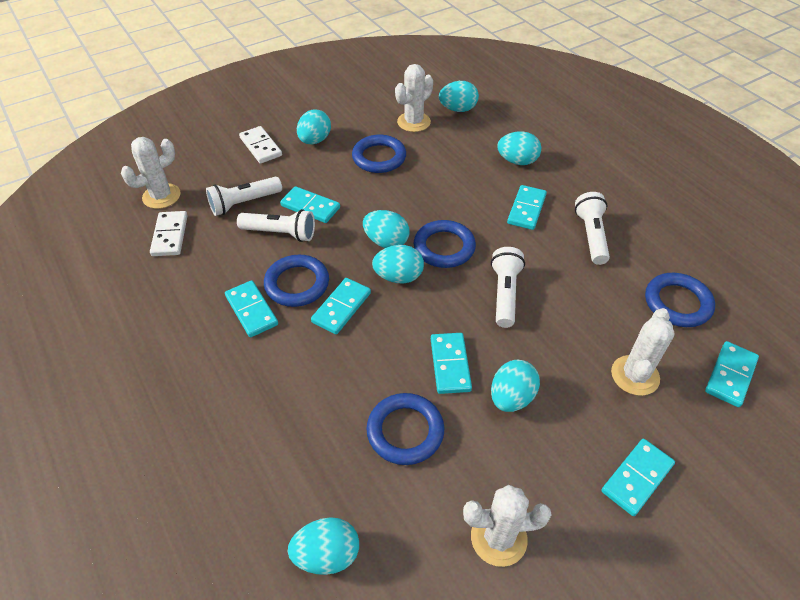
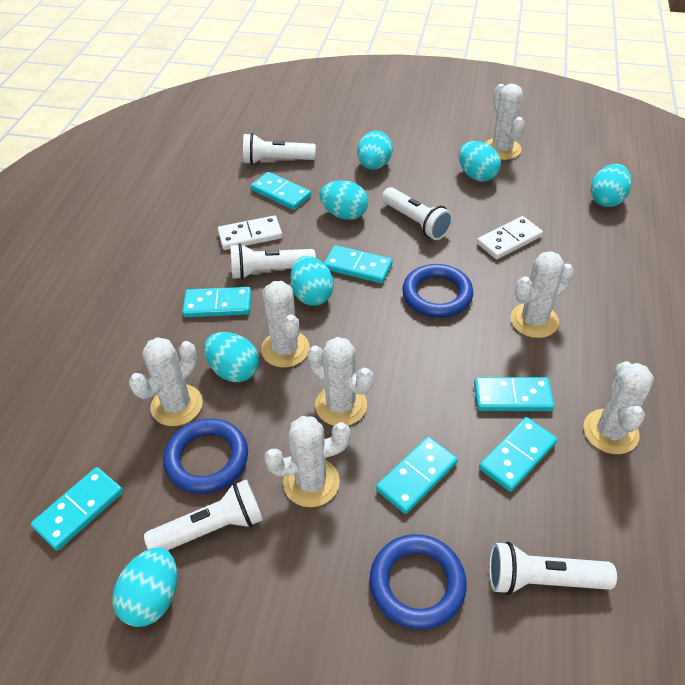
blue ring: 5 -> 3
white cactus: 4 -> 7
white flashlight: 4 -> 5

